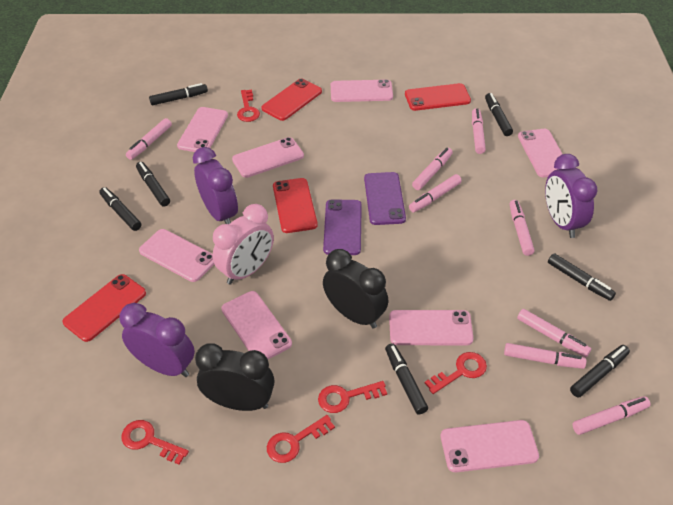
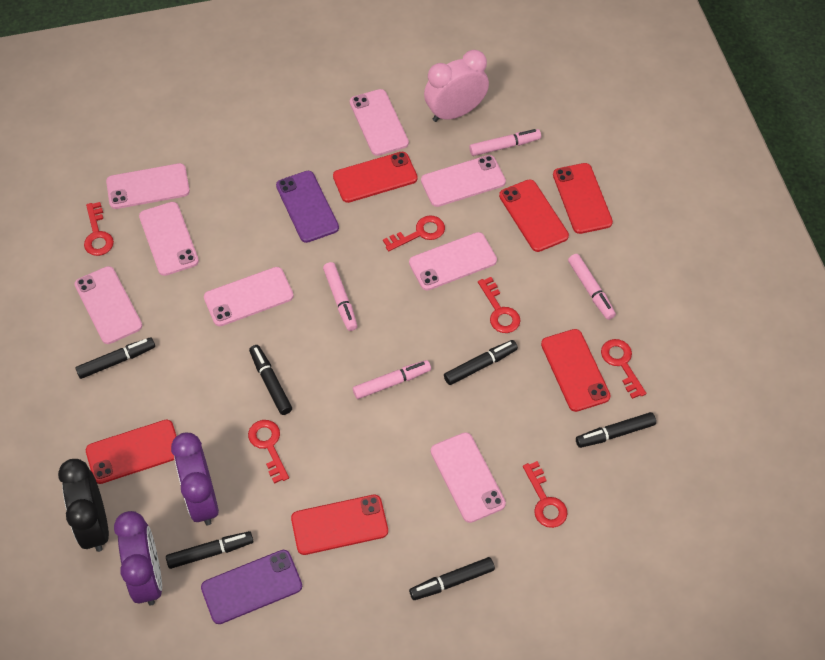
black clock: 2 -> 1
black marker: 7 -> 6
pink marker: 8 -> 4
purple clock: 3 -> 2
red key: 5 -> 6
red phone: 4 -> 6

